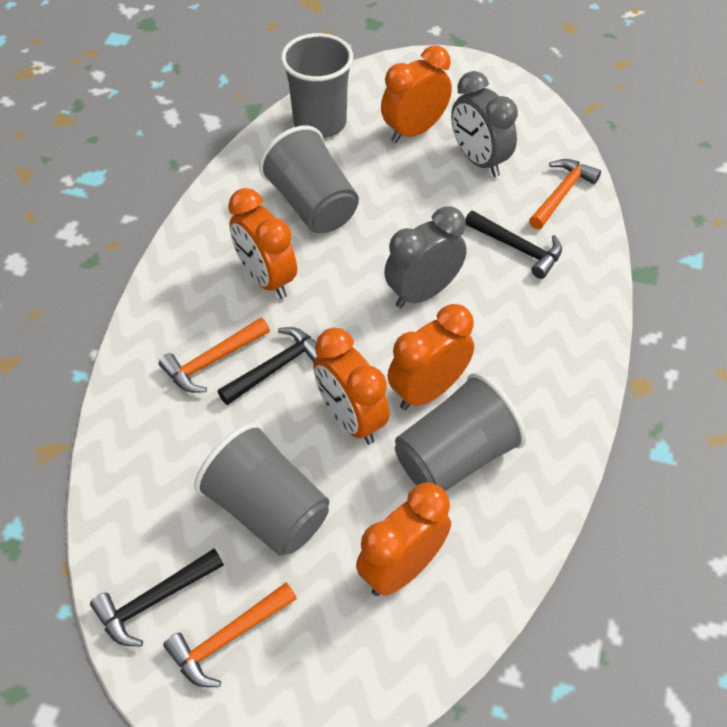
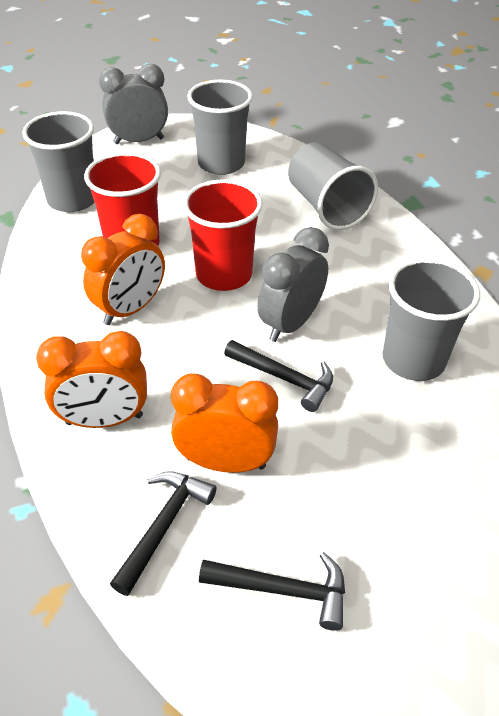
orange clock: 5 -> 3
orange hammer: 3 -> 0
red cup: 0 -> 2

